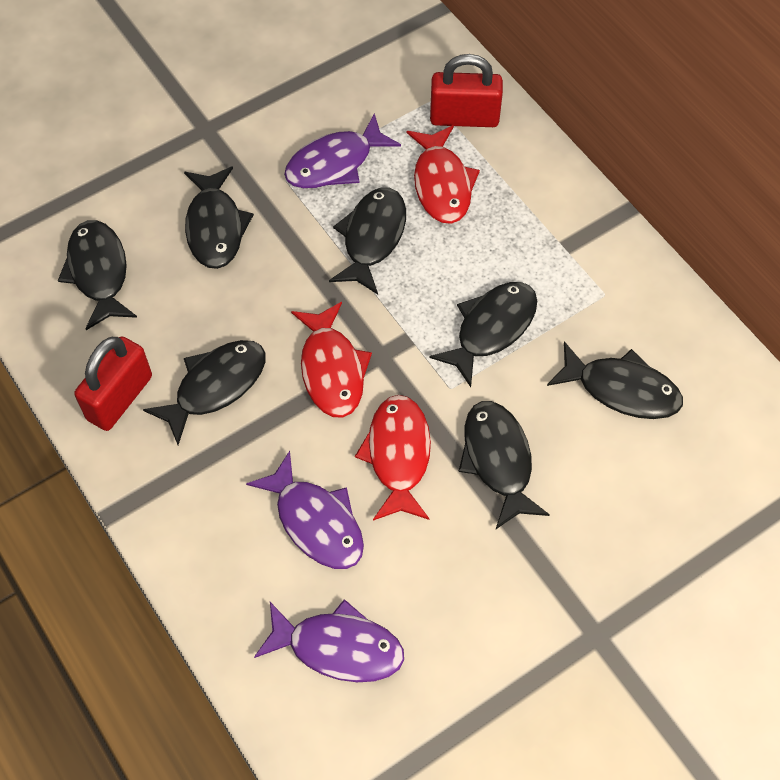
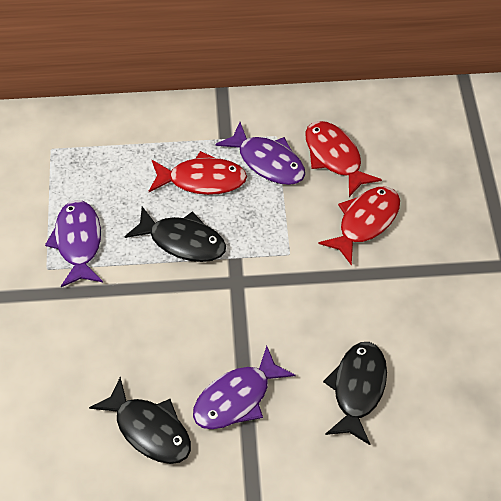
black fish: 7 -> 3
red padlock: 2 -> 0

